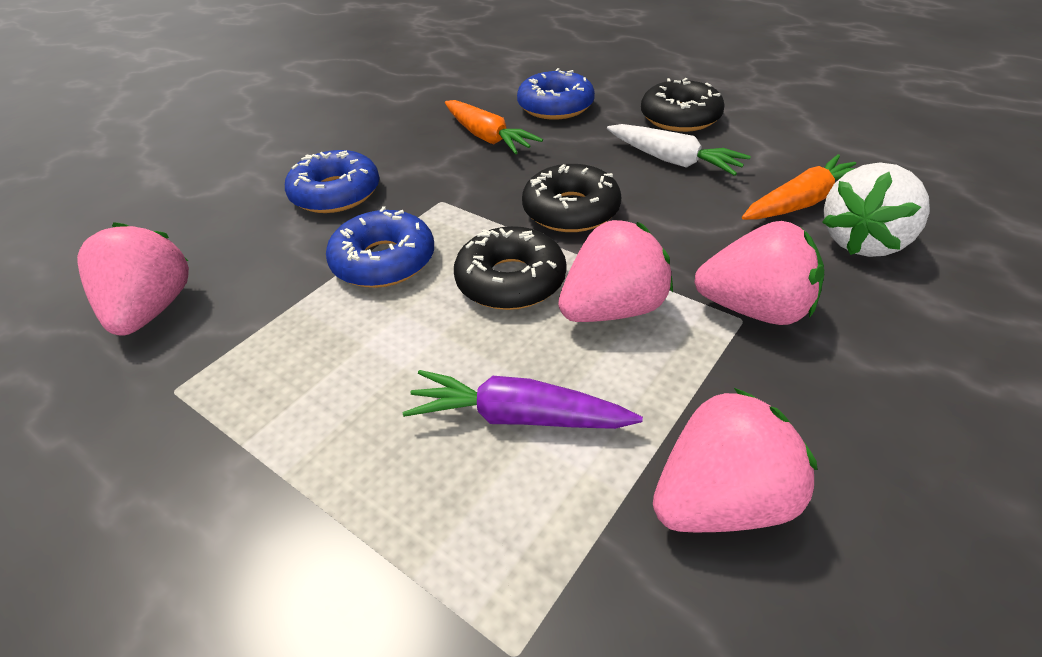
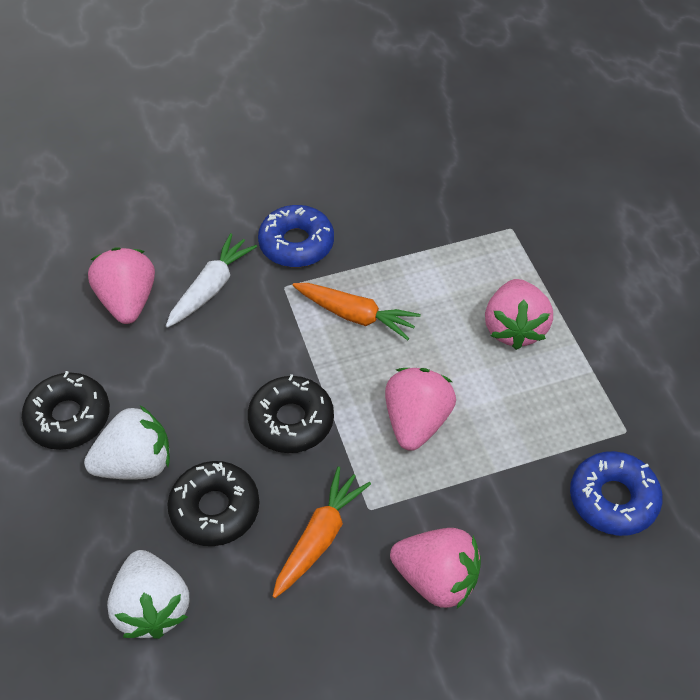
blue donut: 3 -> 2
purple carrot: 1 -> 0
white strawberry: 1 -> 2

